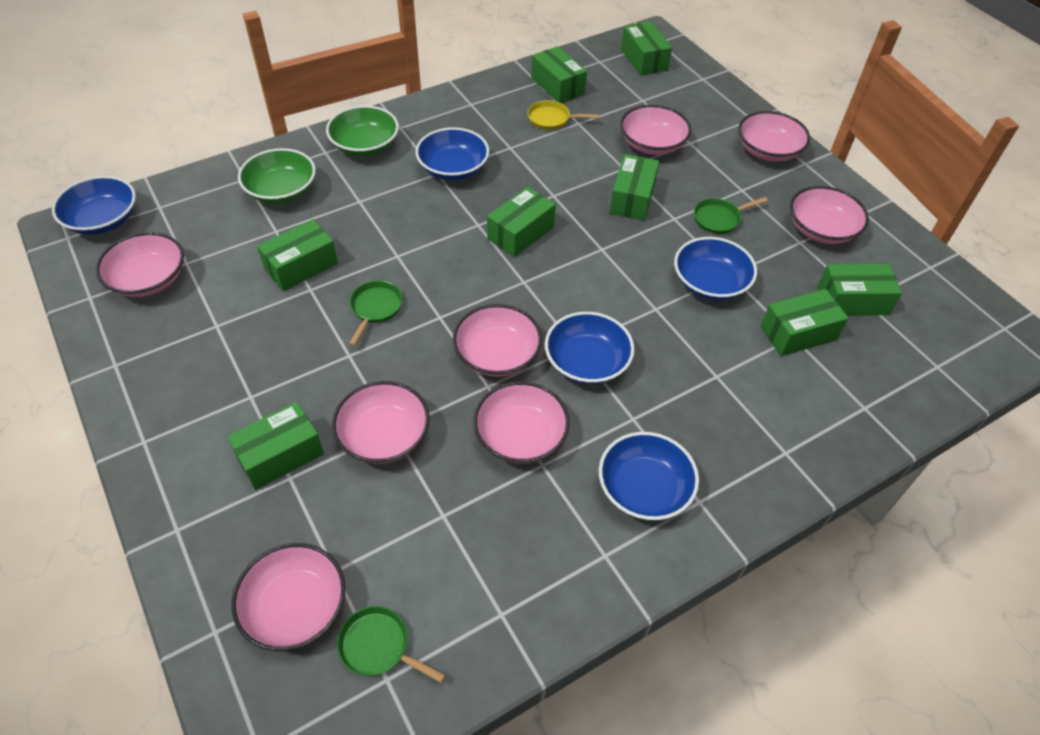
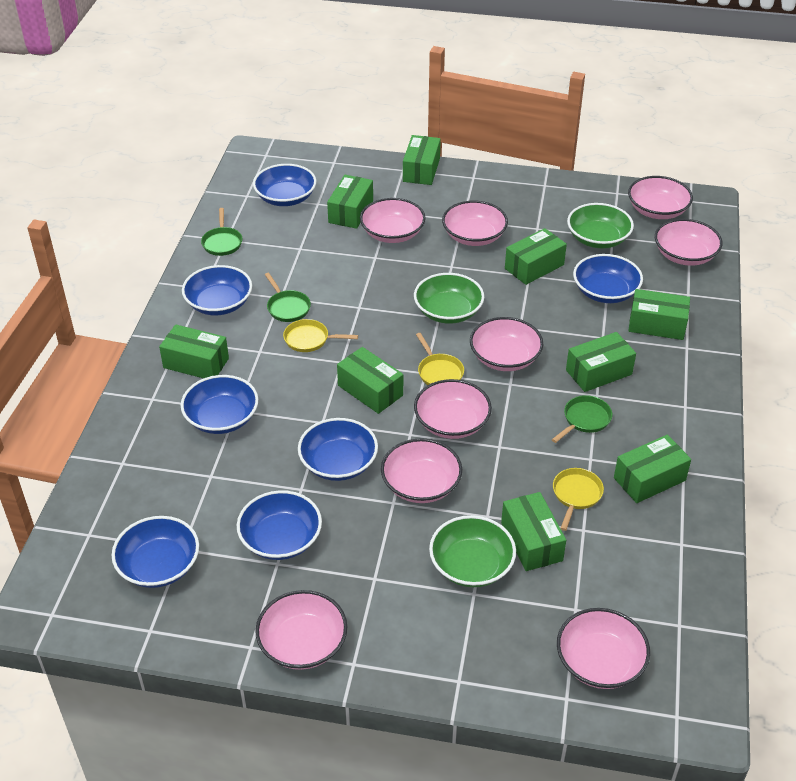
blue bowl: 5 -> 7
green bowl: 2 -> 3
green box: 8 -> 9
pink bowl: 8 -> 9
yellow pan: 1 -> 3

